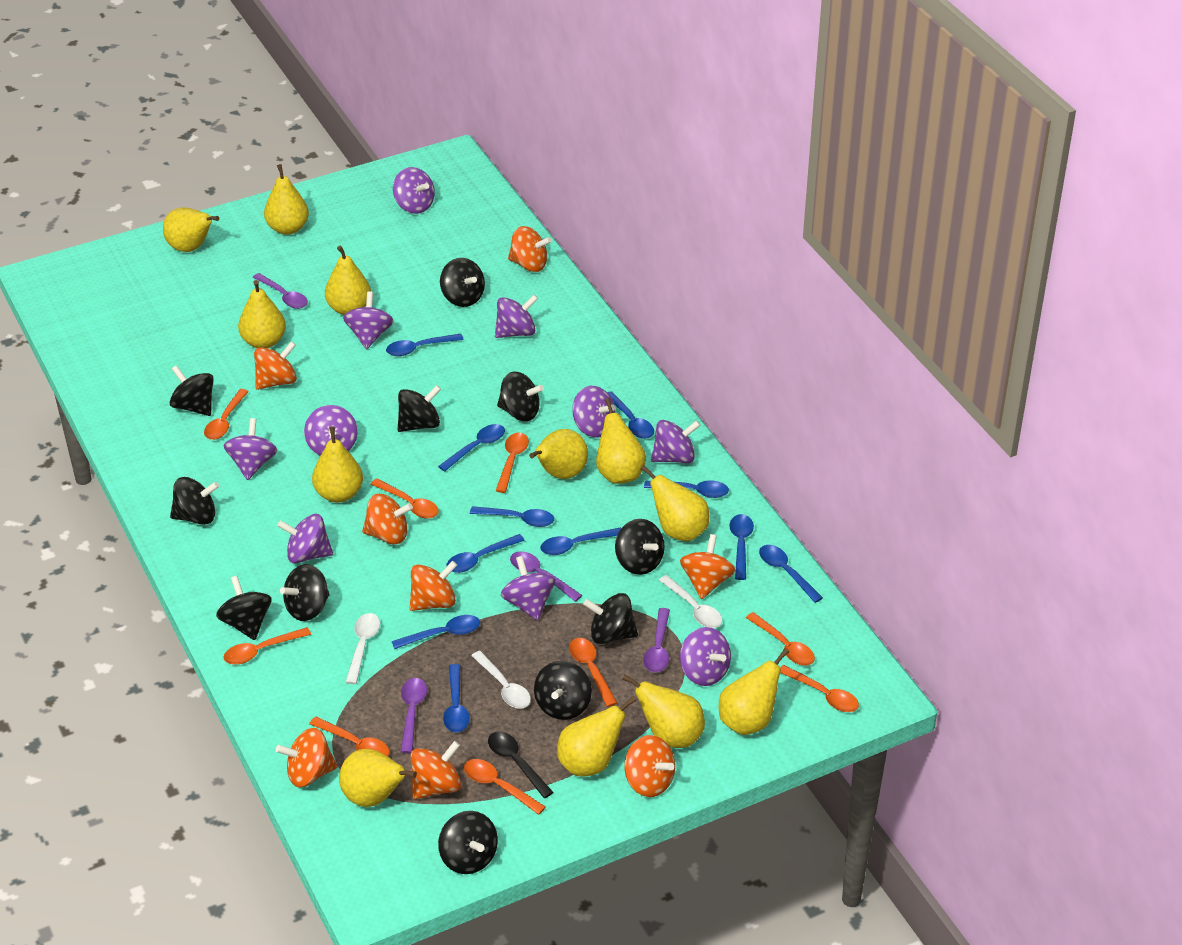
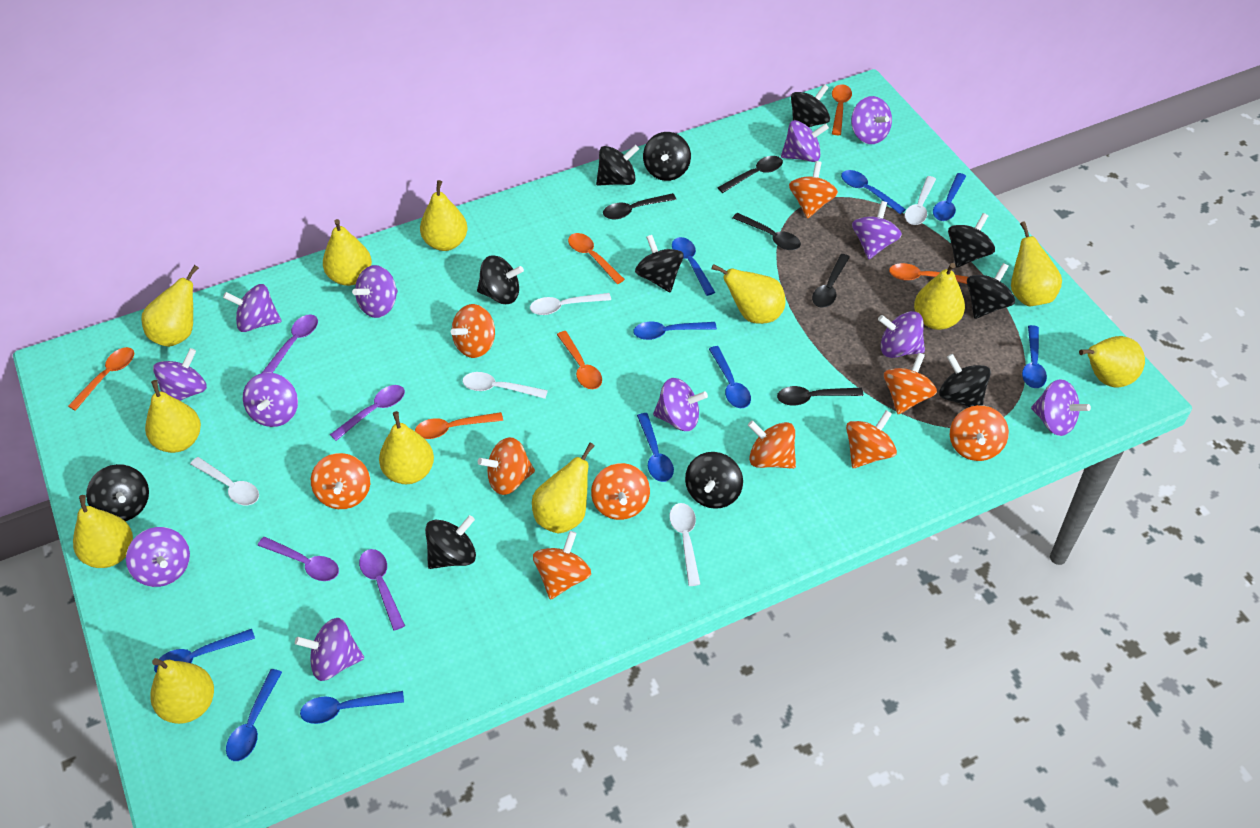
black spoon: 1 -> 5
blue spoon: 11 -> 10
orange spinning top: 8 -> 10
orange spoon: 9 -> 6
purple spinning top: 10 -> 12
white spoon: 3 -> 5

